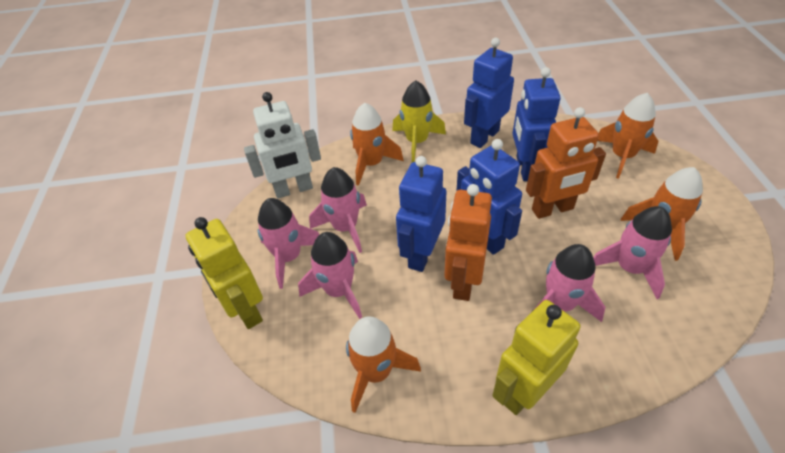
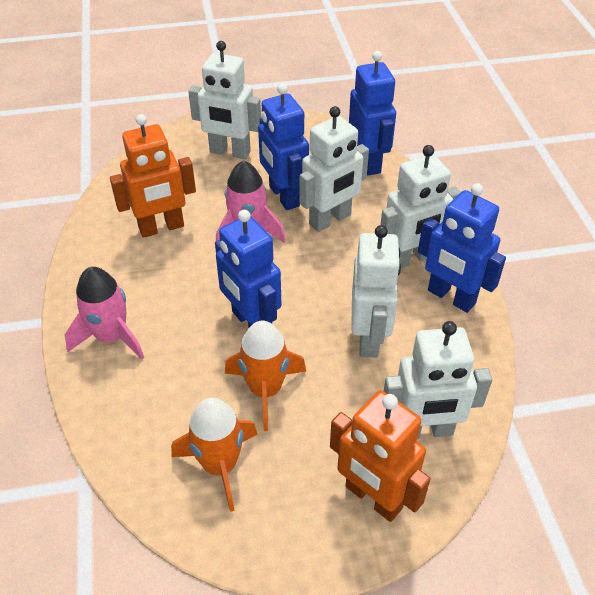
orange rocket: 4 -> 2
pink rocket: 5 -> 2
white robot: 1 -> 5
yellow robot: 2 -> 0
yellow rocket: 1 -> 0

